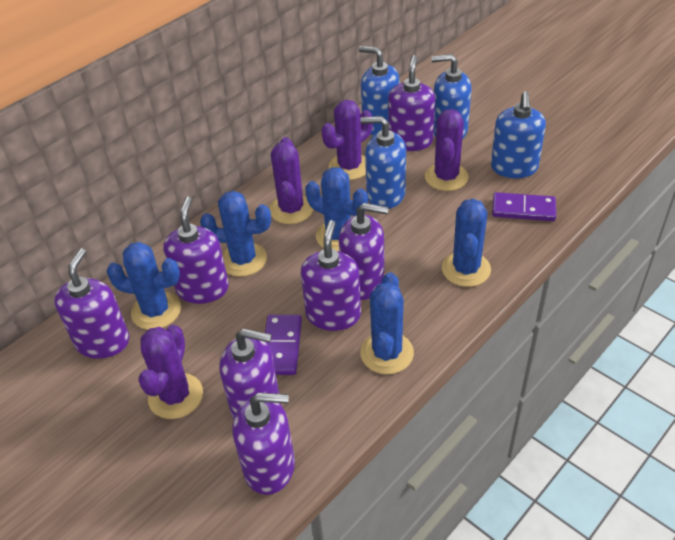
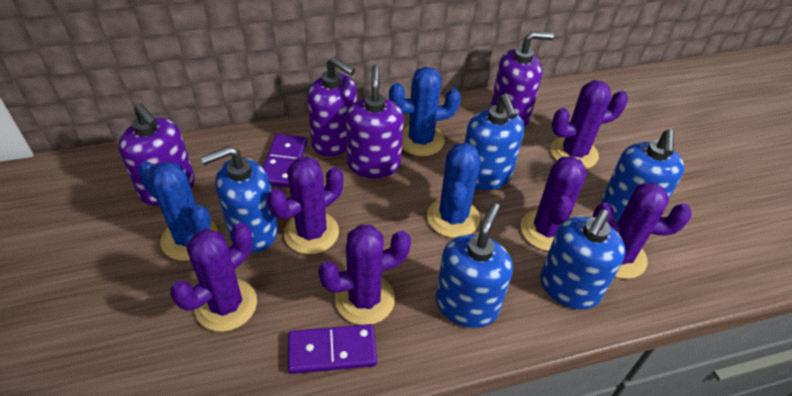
blue cactus: 5 -> 3
blue soap dispenser: 4 -> 5
purple cactus: 4 -> 6
purple soap dispenser: 7 -> 4

